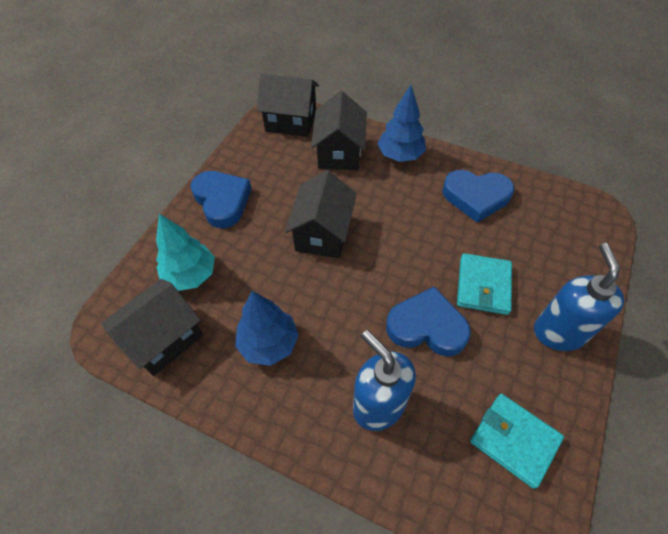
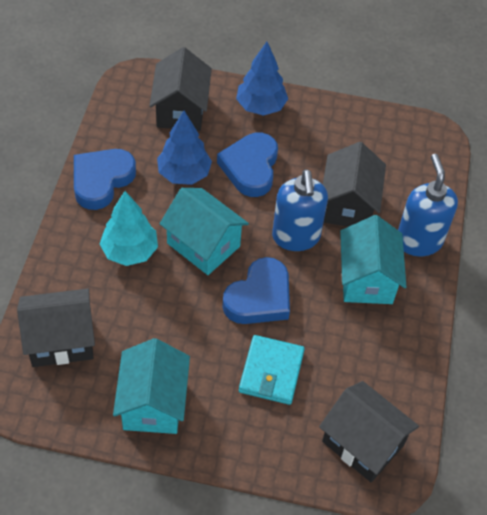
turquoise house: 0 -> 3
turquoise wallet: 2 -> 1

